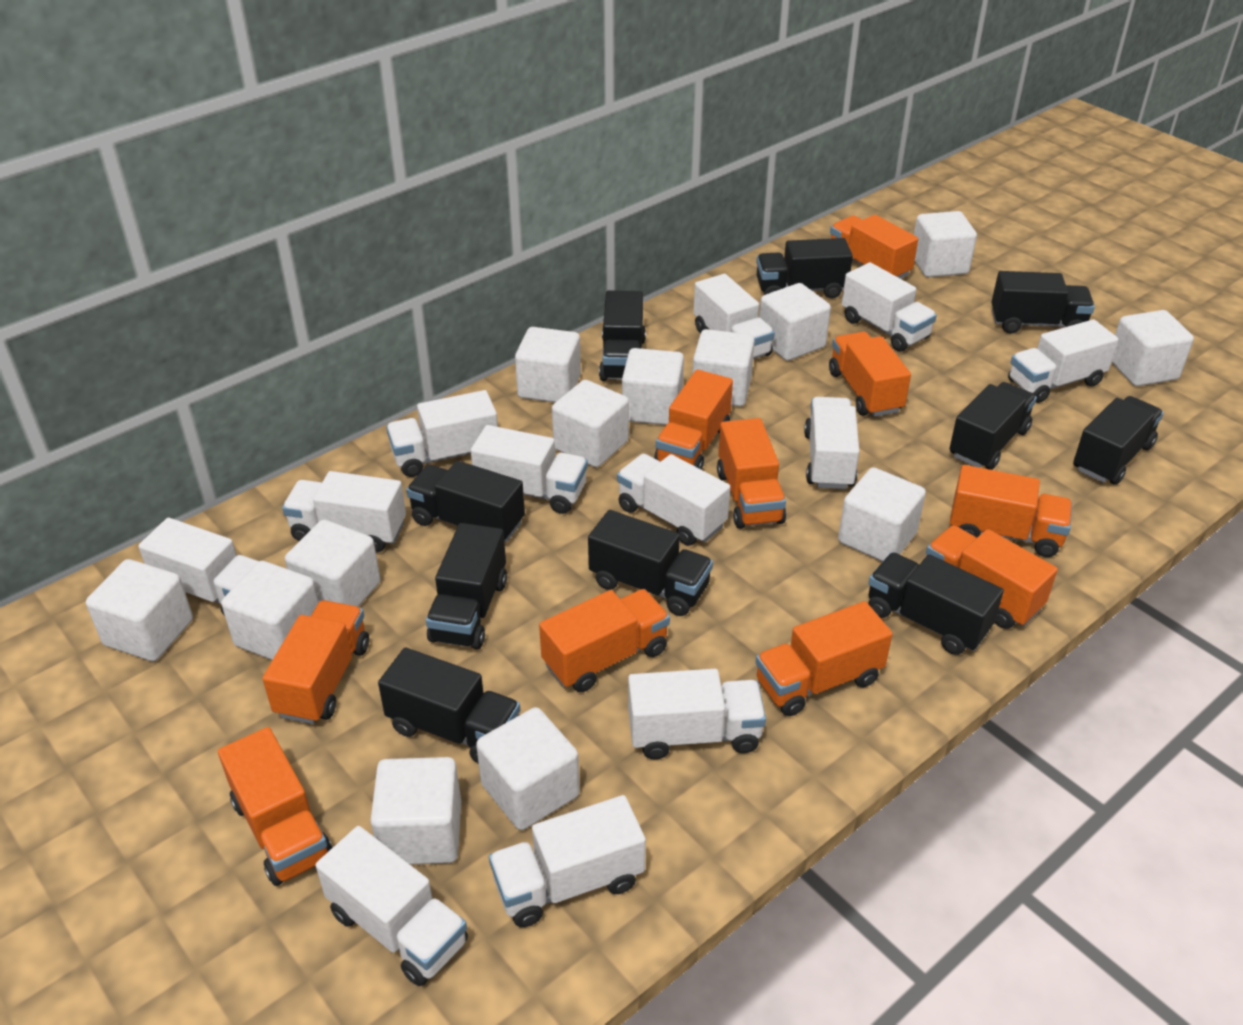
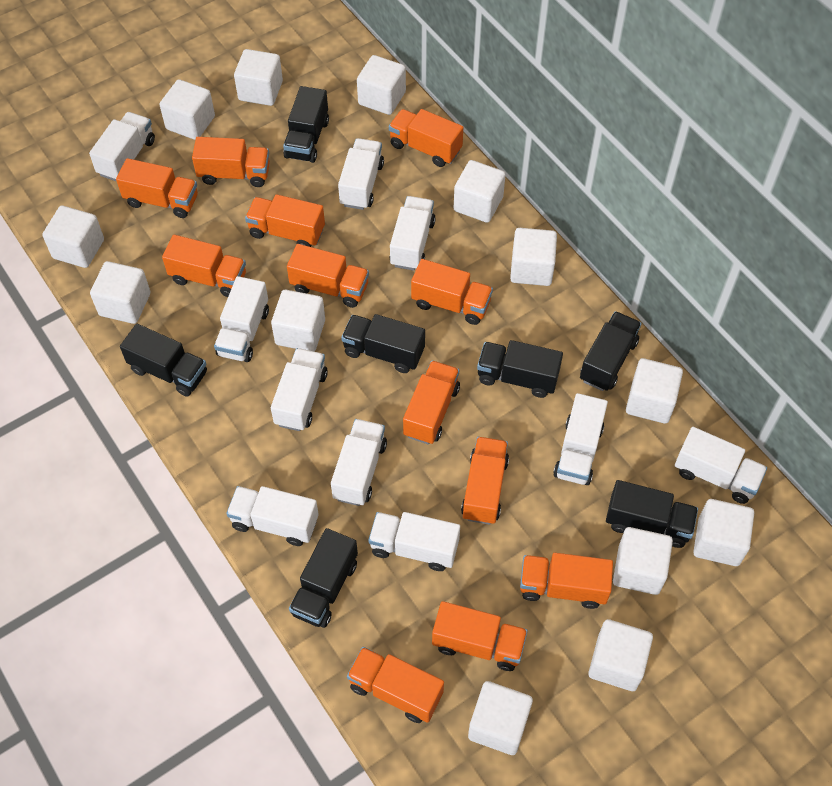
black truck: 10 -> 7
orange truck: 10 -> 12
white truck: 12 -> 10

